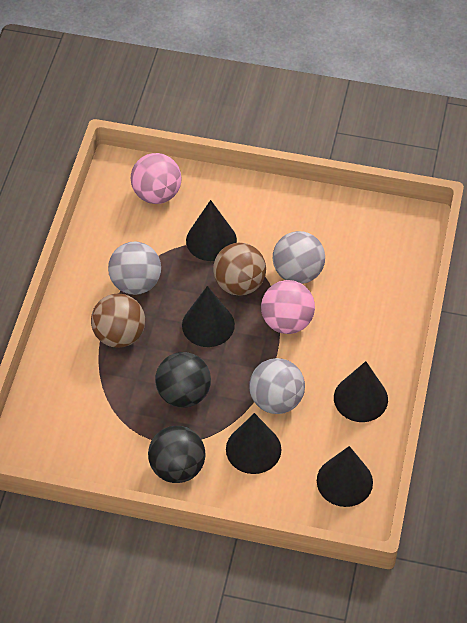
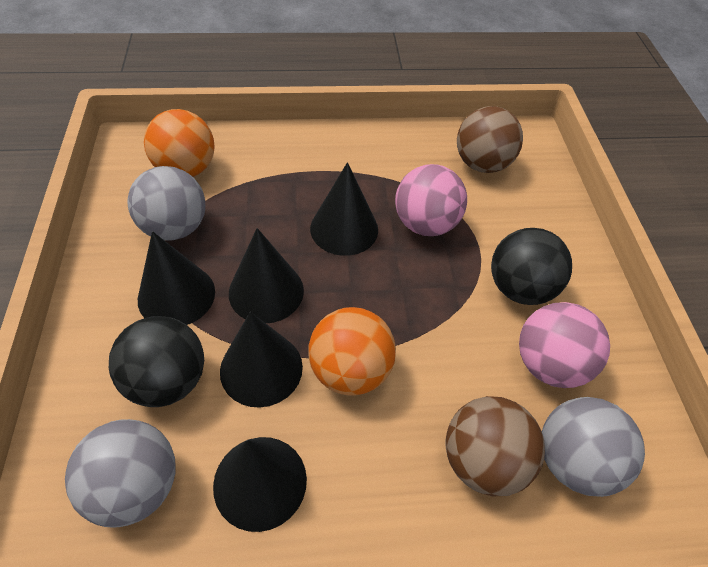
orange ball: 0 -> 2

